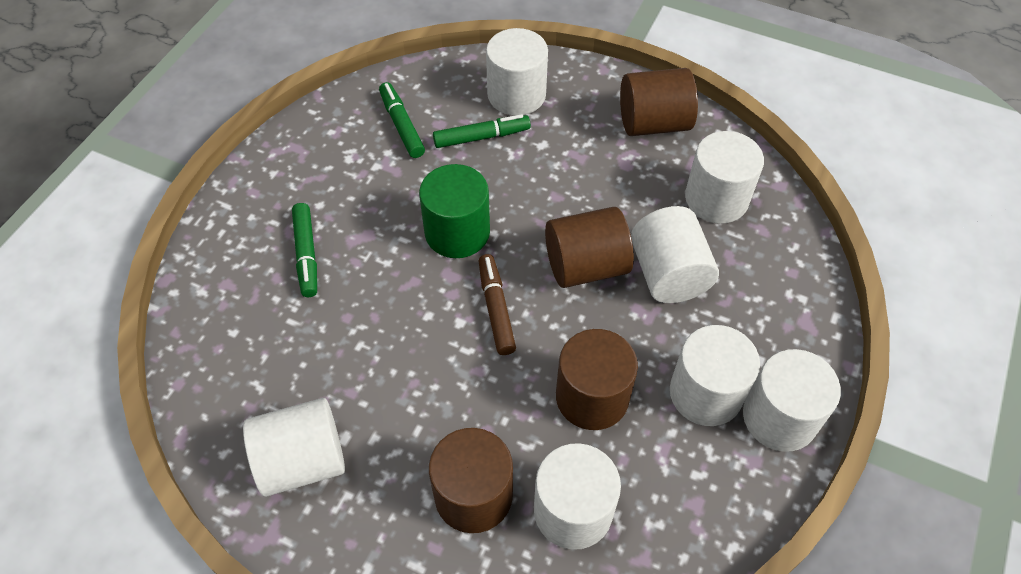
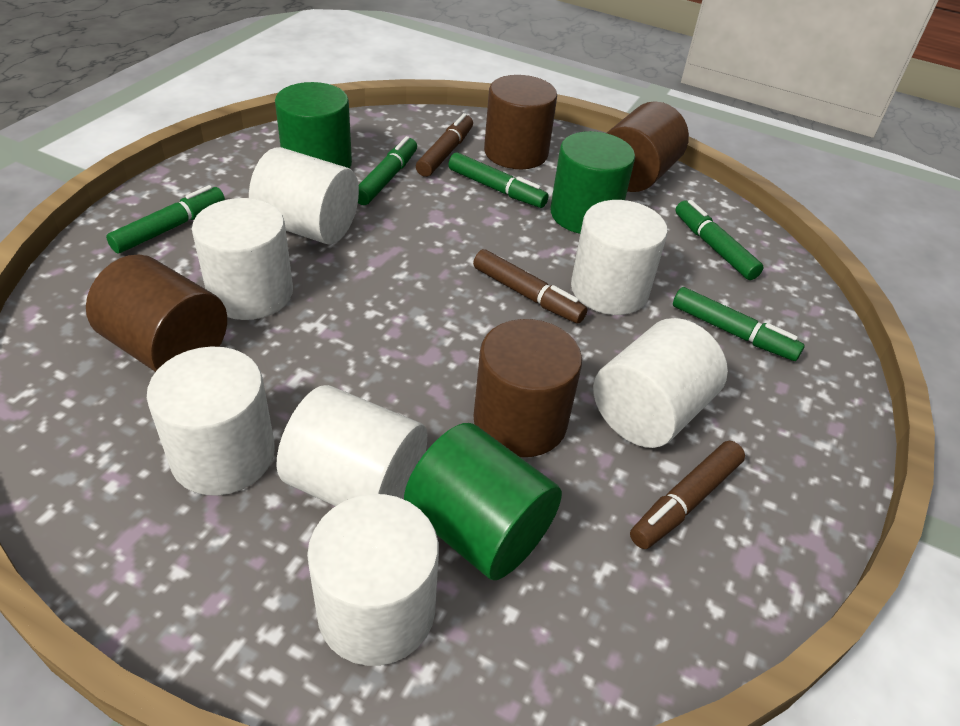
brown marker: 1 -> 3
green cylinder: 1 -> 3
green marker: 3 -> 5

